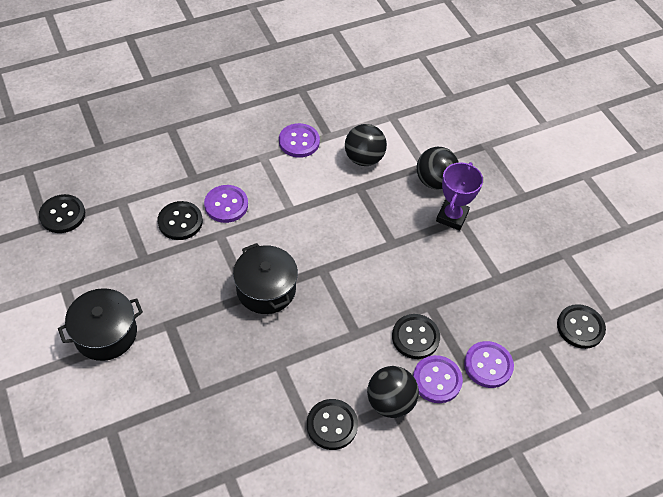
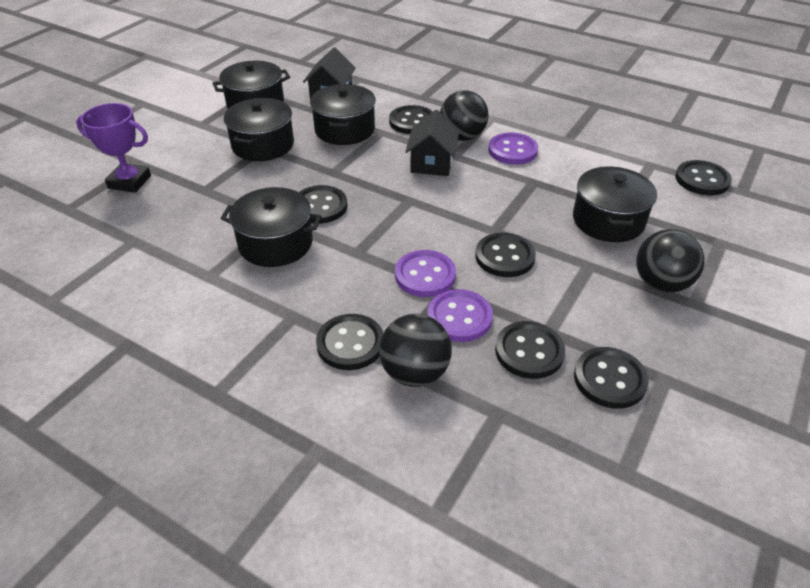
black button: 5 -> 7
black house: 0 -> 2
black pot: 2 -> 5
purple button: 4 -> 3

